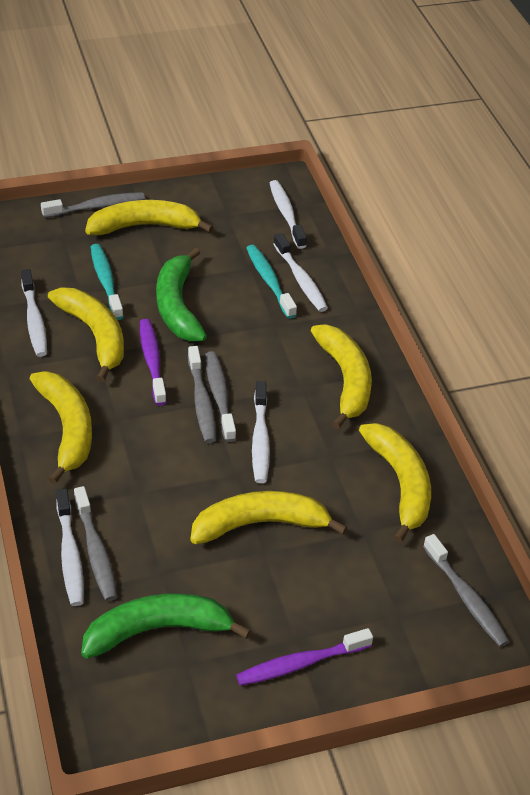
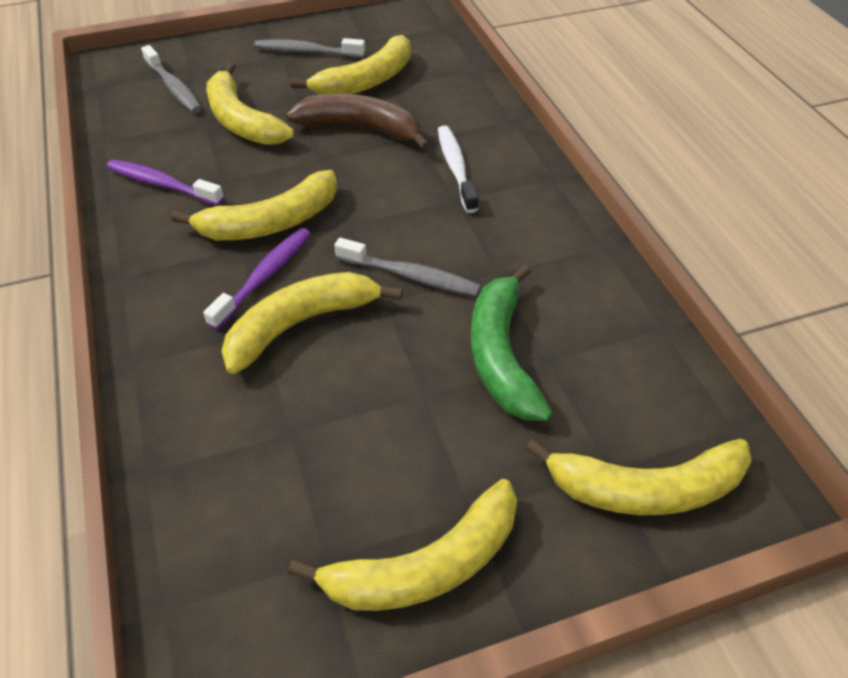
brown banana: 0 -> 1
green banana: 2 -> 1
grey toothbrush: 5 -> 3
turquoise toothbrush: 2 -> 0
white toothbrush: 5 -> 1

